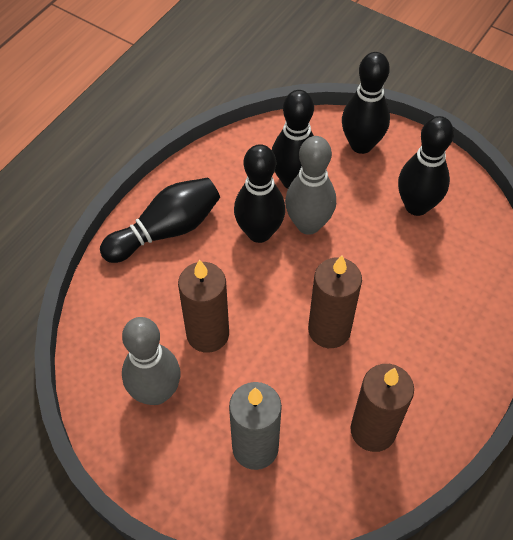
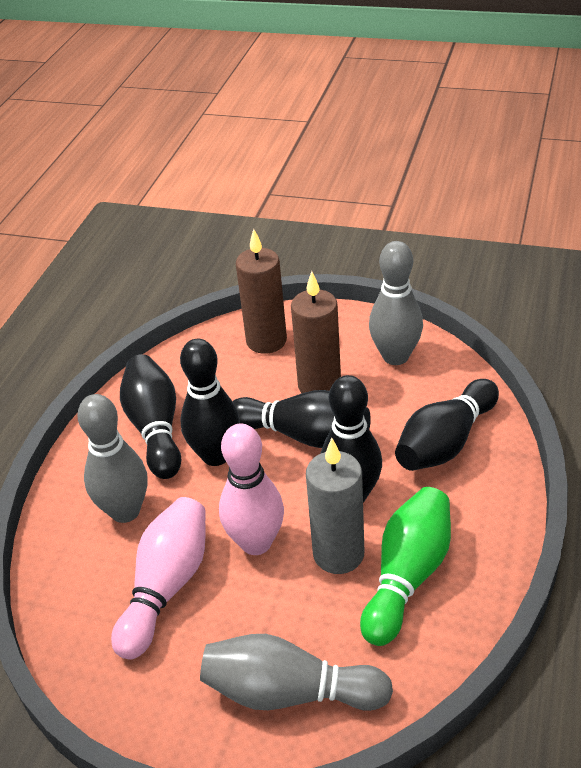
brown candle: 3 -> 2
green bowling pin: 0 -> 1
grey bowling pin: 2 -> 3
pink bowling pin: 0 -> 2

